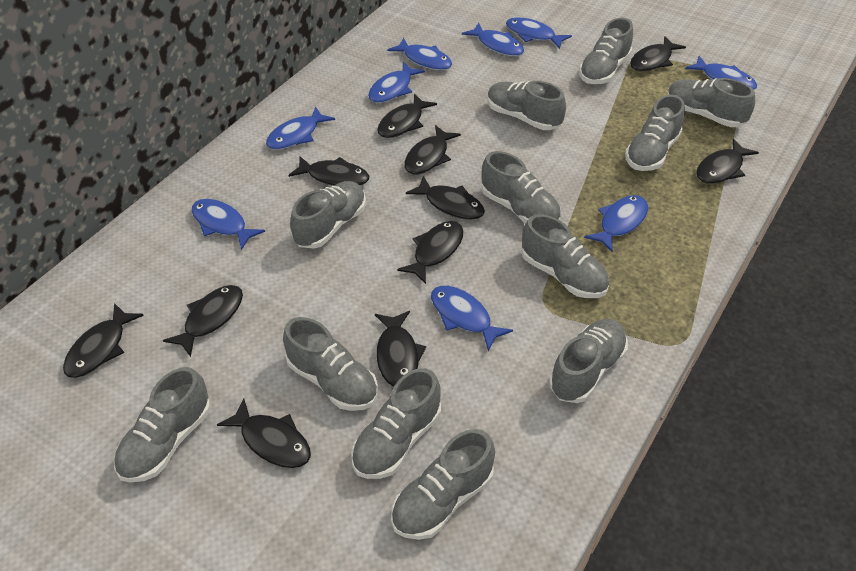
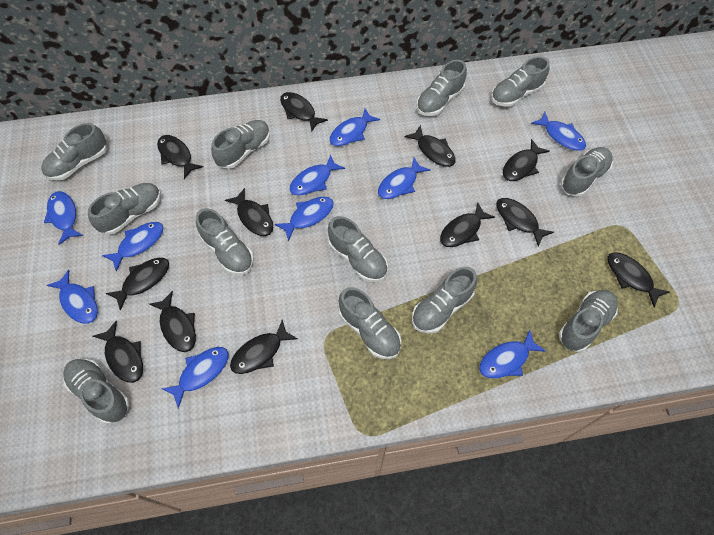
black fish: 11 -> 12
blue fish: 9 -> 10

